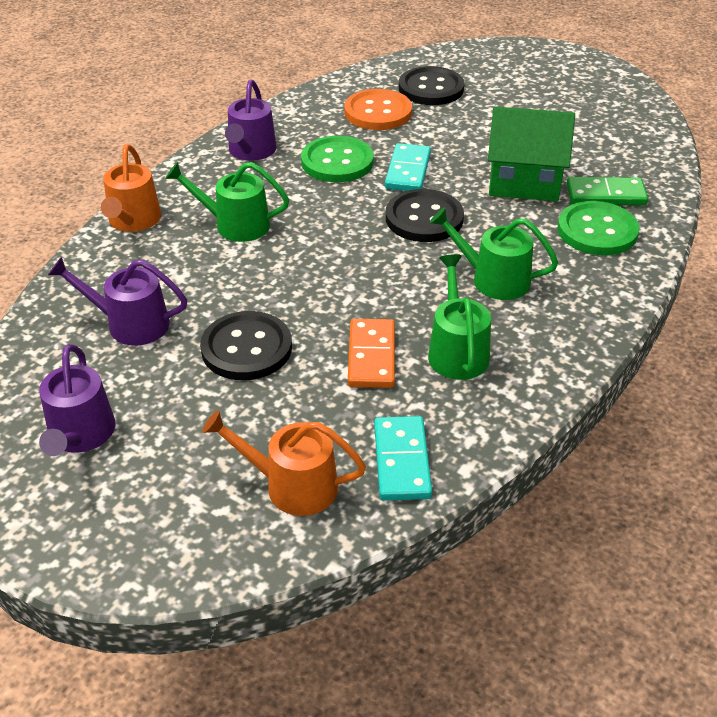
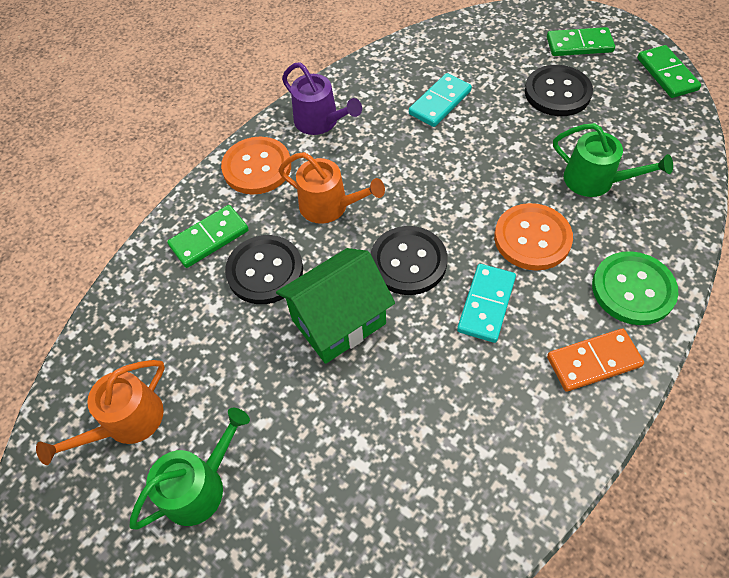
green button: 2 -> 1
green domino: 1 -> 3
green watering can: 3 -> 2
orange button: 1 -> 2
purple watering can: 3 -> 1

